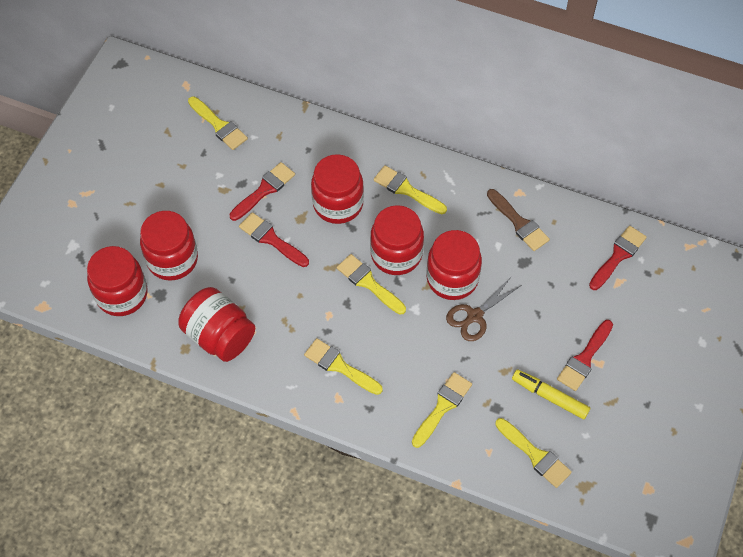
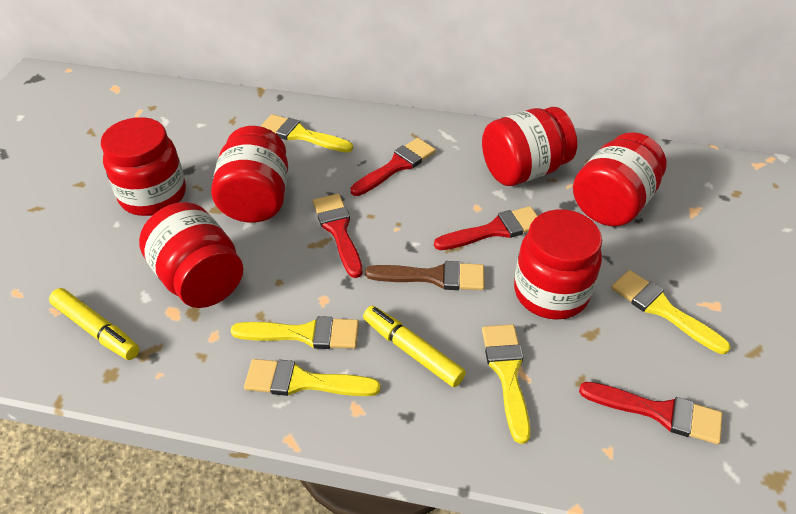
brown scissors: 1 -> 0
yellow brush: 6 -> 5
yellow marker: 1 -> 2

